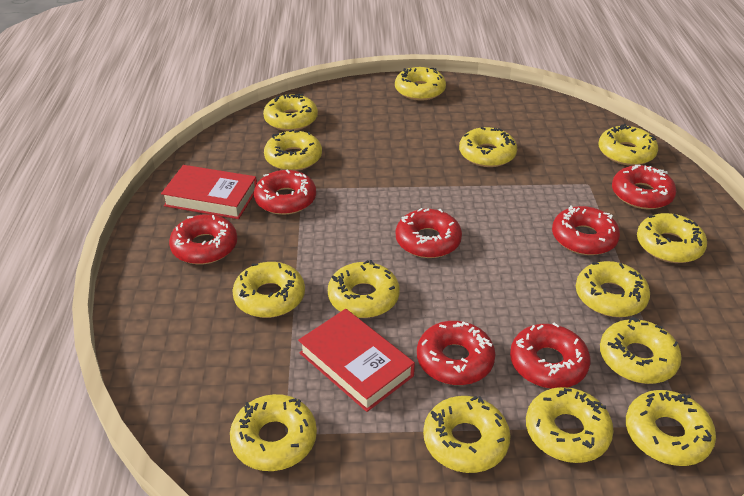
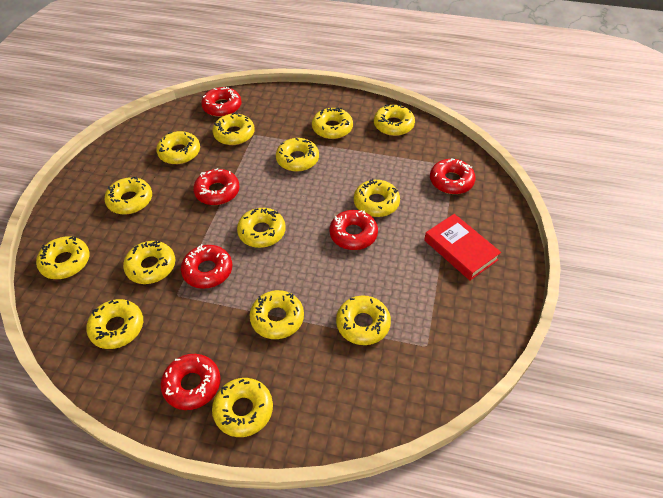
red book: 2 -> 1
red donut: 7 -> 6

